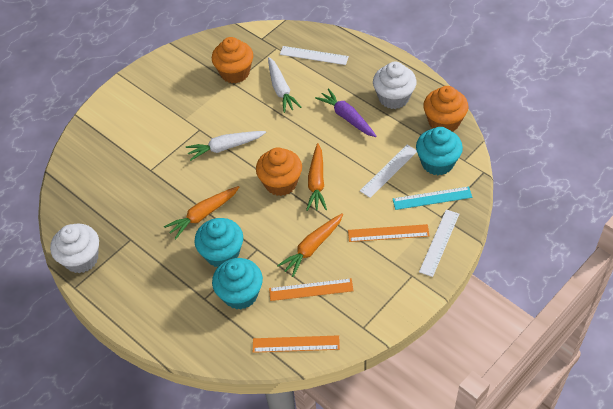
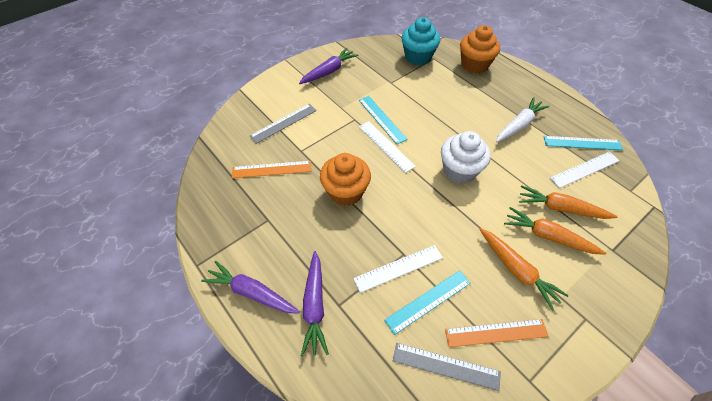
grey ruler: 0 -> 2
orange cupcake: 3 -> 2
orange ruler: 3 -> 2
purple carrot: 1 -> 3
turquoise cupcake: 3 -> 1
turquoise ruler: 1 -> 3
white carrot: 2 -> 1
white cupcake: 2 -> 1

